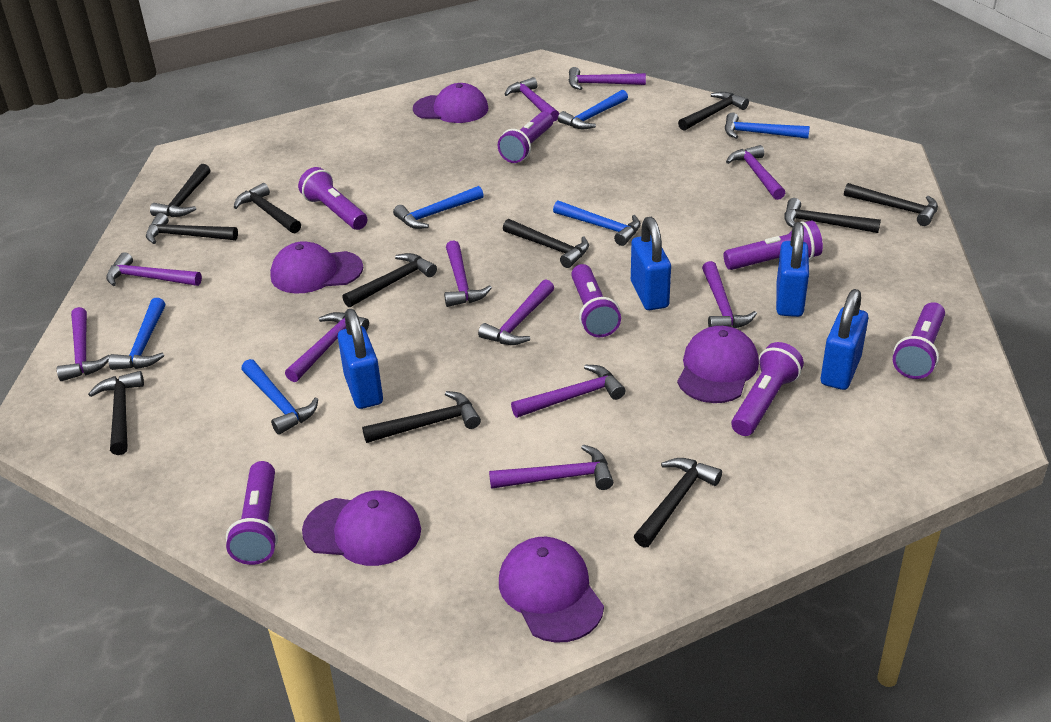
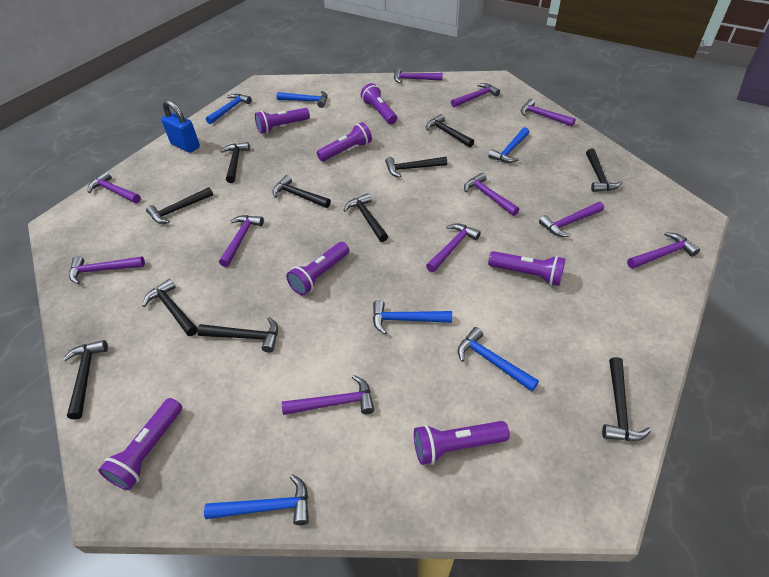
blue padlock: 4 -> 1
purple cap: 5 -> 0

